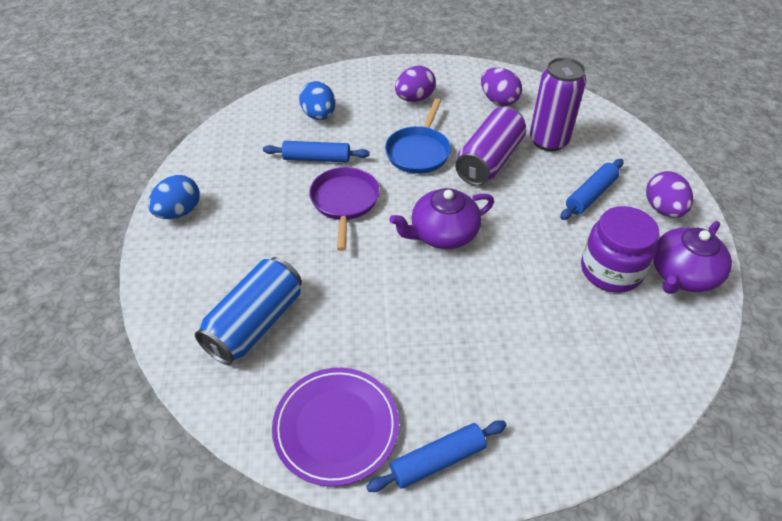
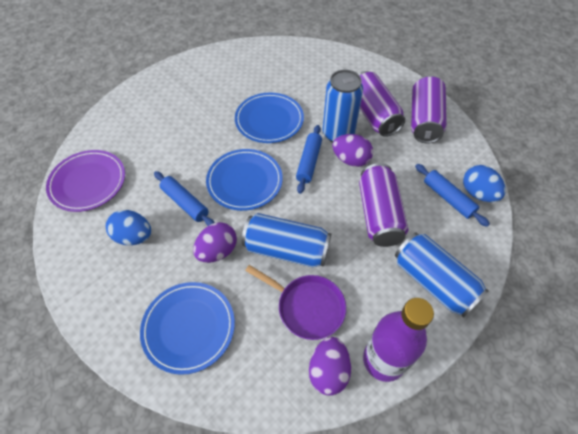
blue can: 1 -> 3
blue pan: 1 -> 0
blue plate: 0 -> 3
purple bottle: 0 -> 1
purple can: 2 -> 3
purple jar: 1 -> 0
purple teapot: 2 -> 0

